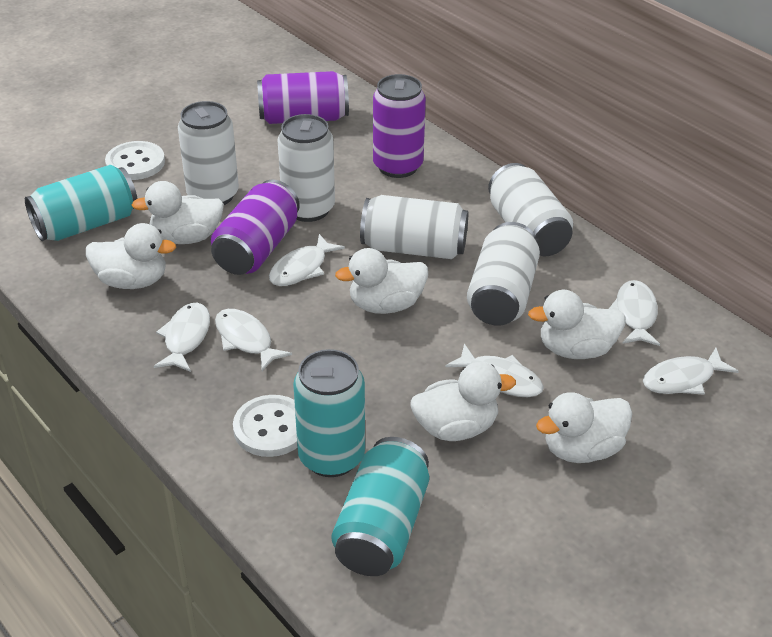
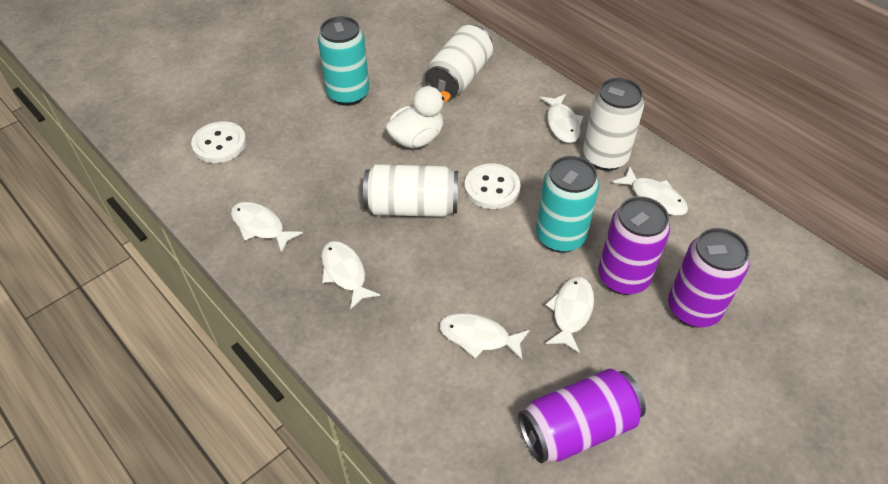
turquoise can: 3 -> 2
white can: 5 -> 3
white duck: 6 -> 1

